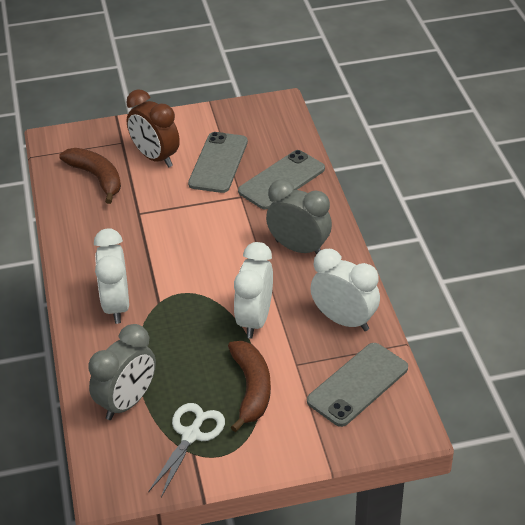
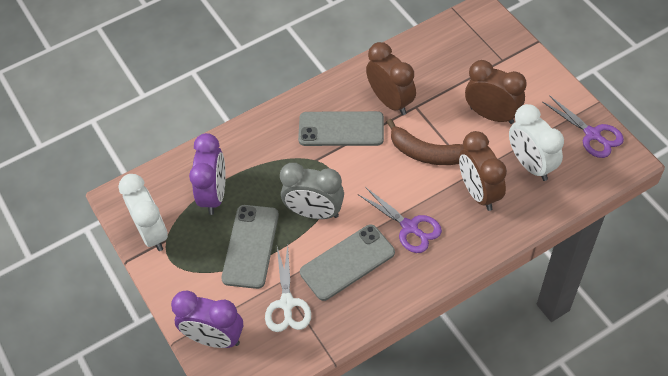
brown banana: 2 -> 1
brown clock: 1 -> 3
grey clock: 2 -> 1
purple clock: 0 -> 2
purple scissors: 0 -> 2
white clock: 3 -> 2

